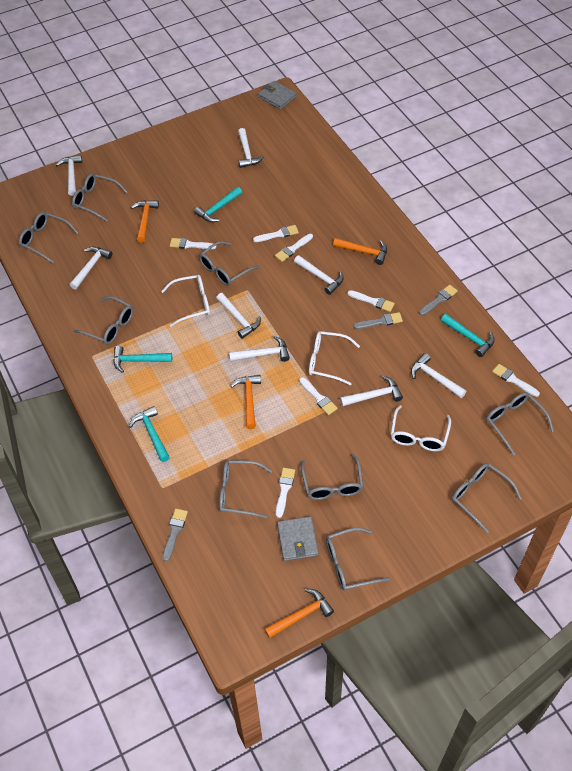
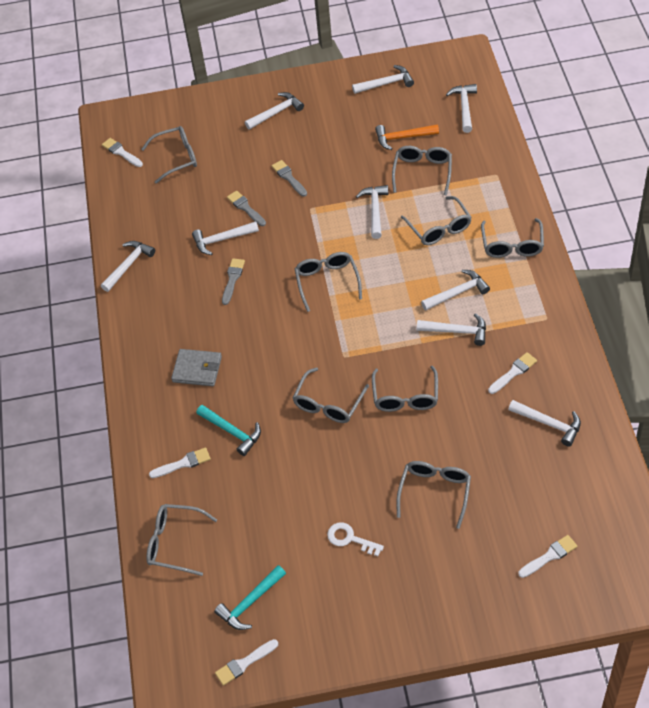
grey wallet: 2 -> 1
orange hammer: 4 -> 1
turquoise hammer: 4 -> 2
white brush: 7 -> 5
white glasses: 3 -> 0
white hammer: 8 -> 9
white key: 0 -> 1

